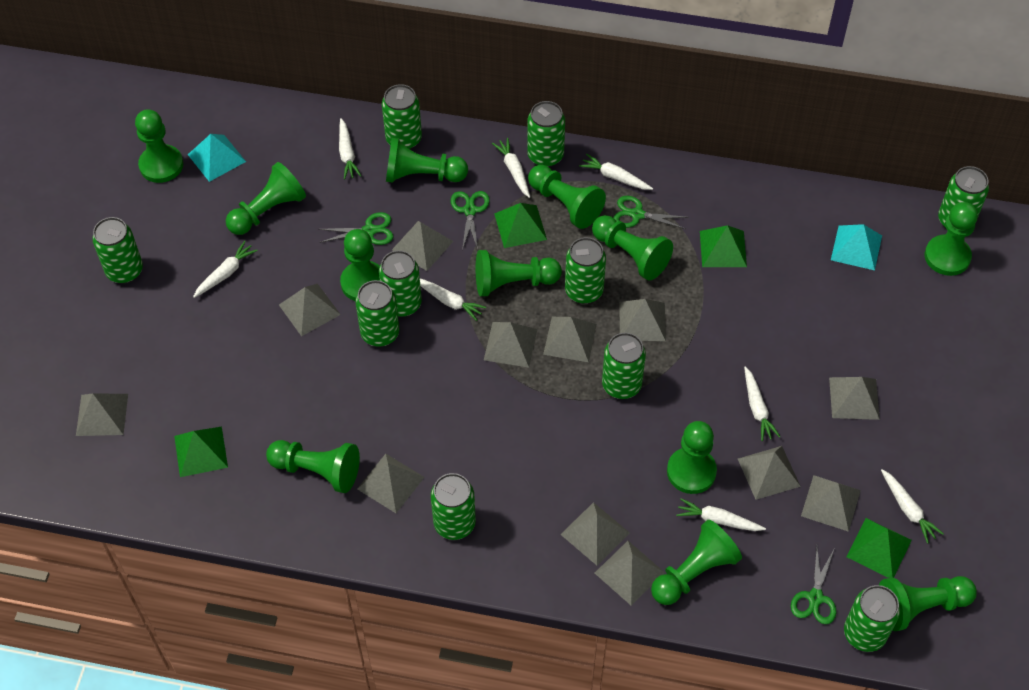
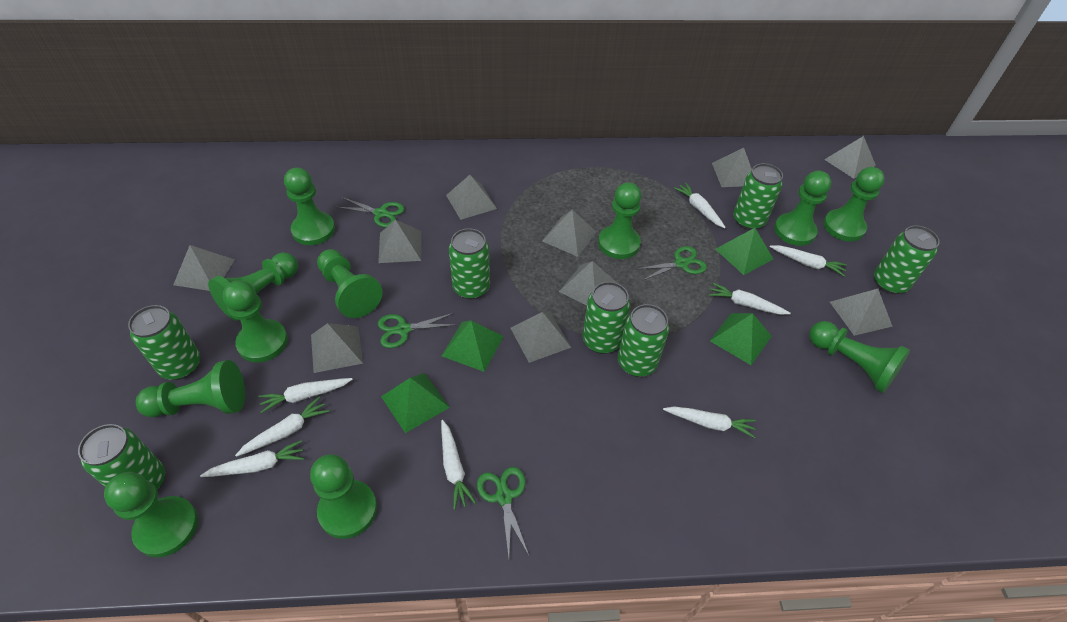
green can: 10 -> 7
green pawn: 12 -> 11
grey pyramid: 12 -> 10
turquoise pyramid: 2 -> 0

